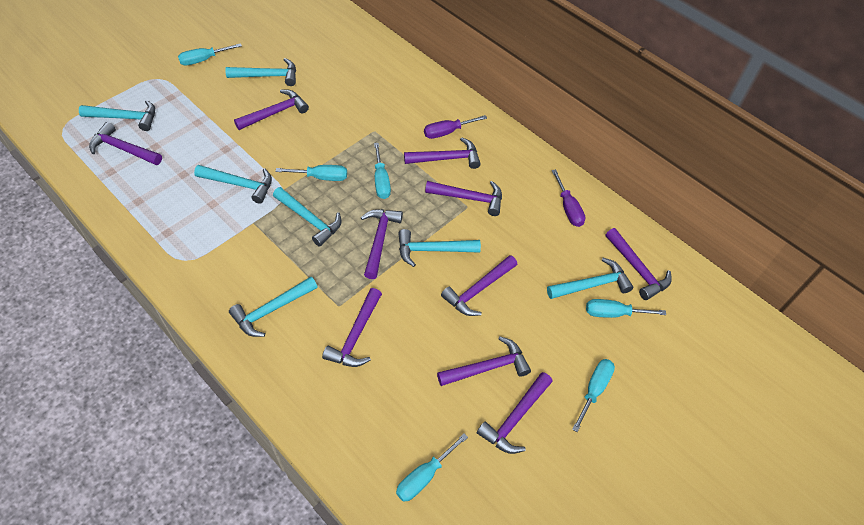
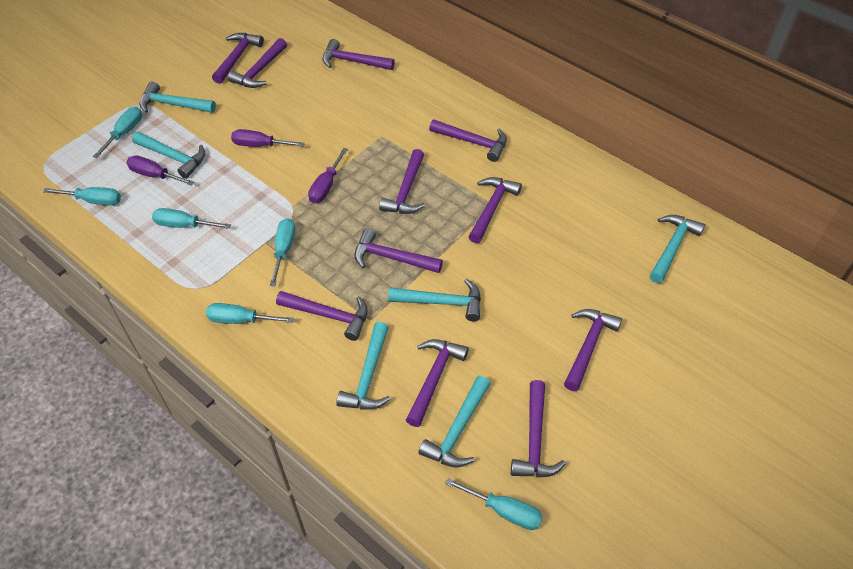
purple hammer: 10 -> 11
purple screwdriver: 2 -> 3
turquoise hammer: 7 -> 6

